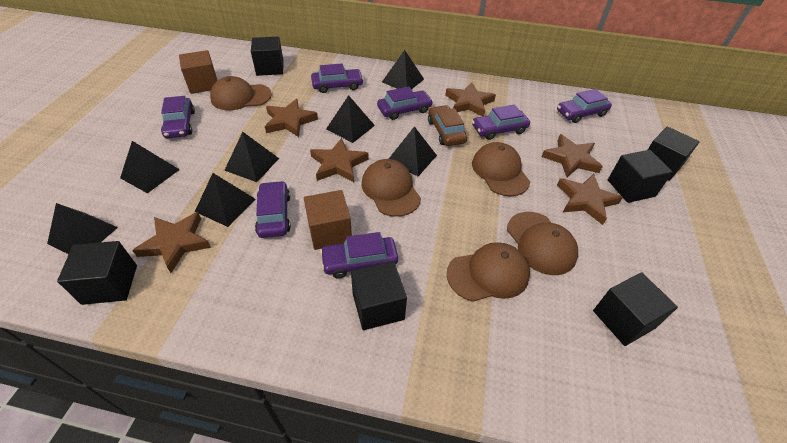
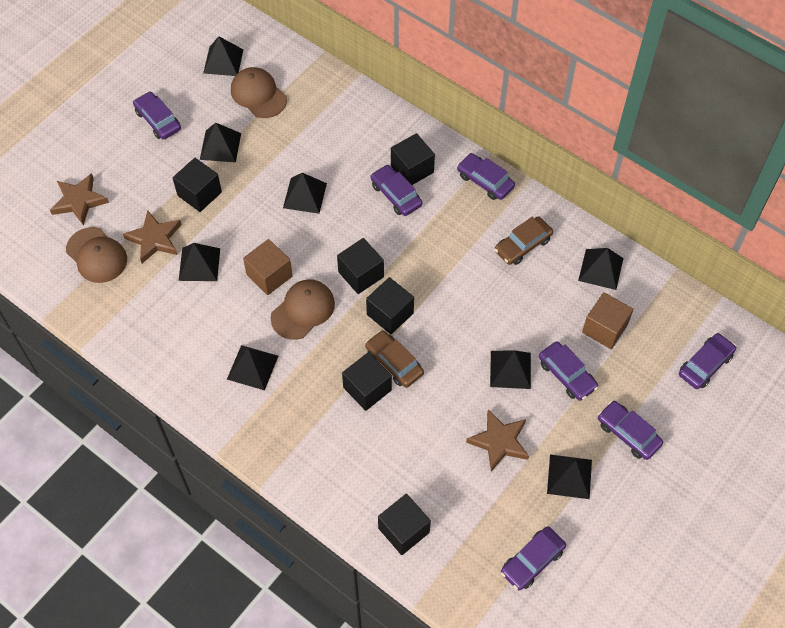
black pyramid: 7 -> 8
brown cap: 5 -> 3
brown car: 1 -> 2
brown star: 6 -> 3

